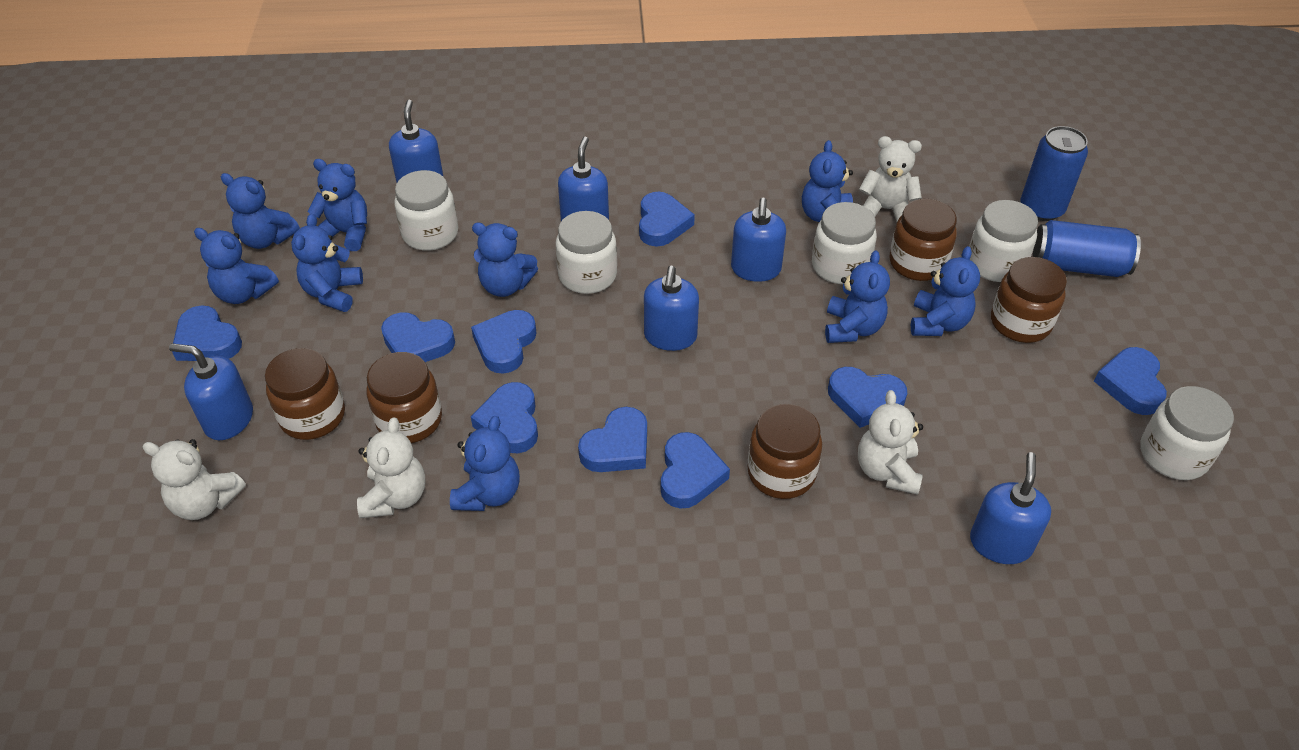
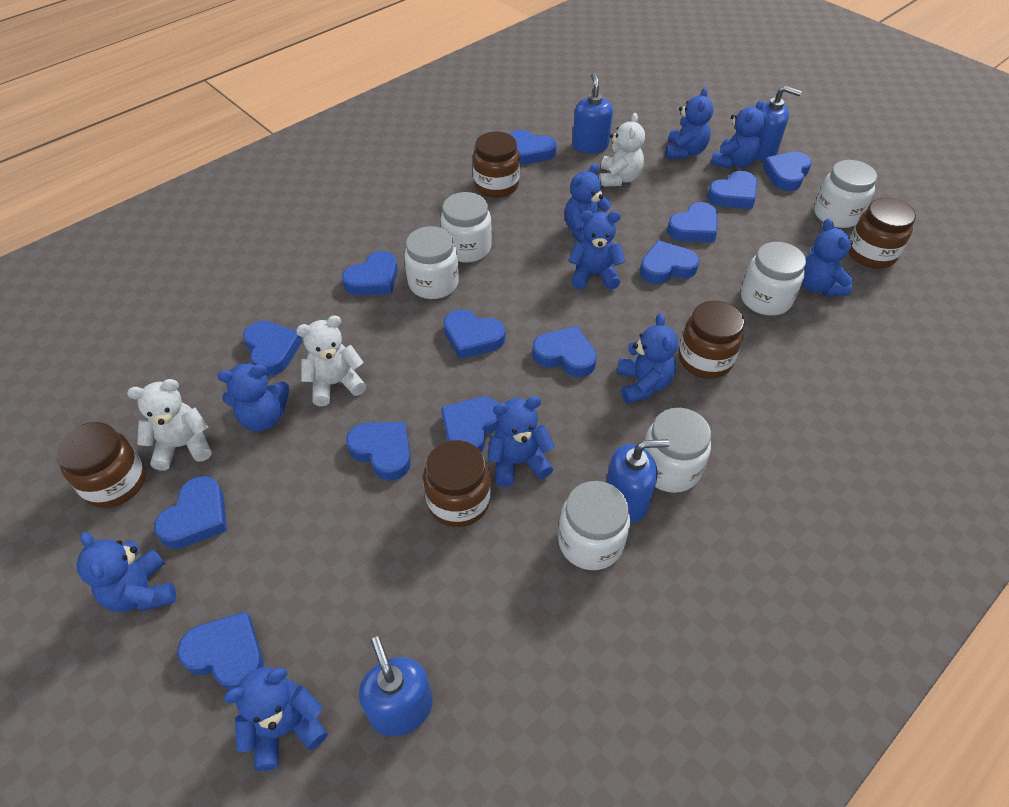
blue can: 2 -> 0
blue heart: 9 -> 13
blue soap dispenser: 6 -> 4
blue teddy bear: 9 -> 10
white jar: 5 -> 6
white teddy bear: 4 -> 3

